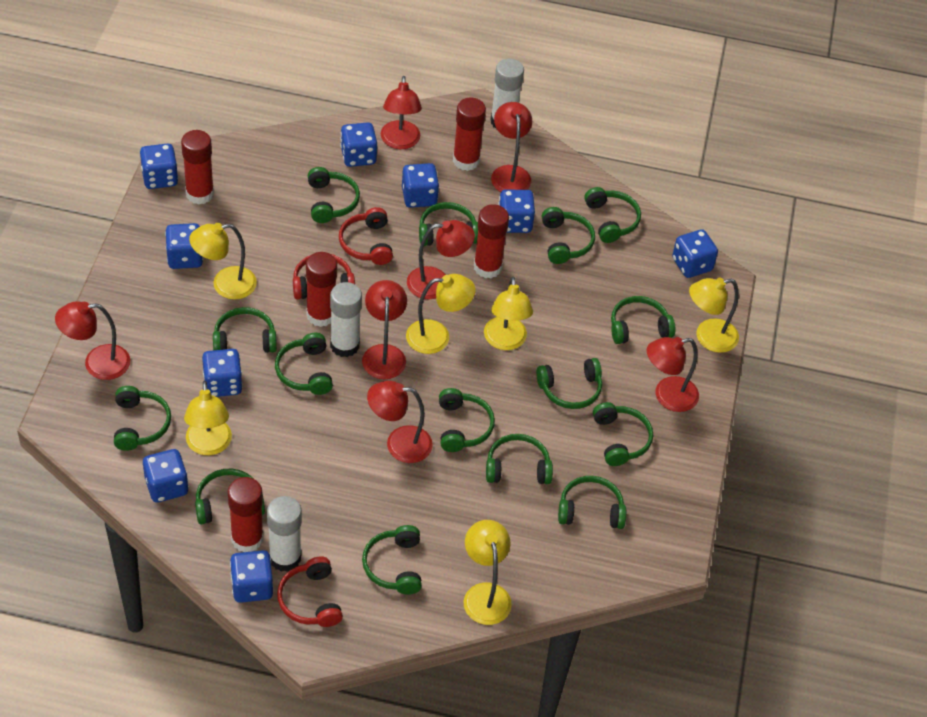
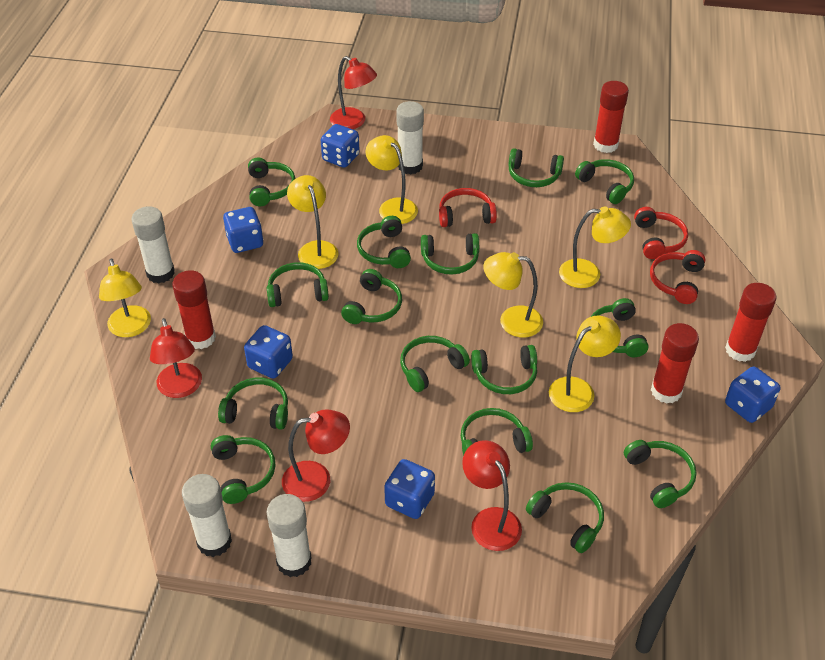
blue dice: 9 -> 5
red glue stick: 5 -> 4
red lamp: 7 -> 4
white glue stick: 3 -> 4

